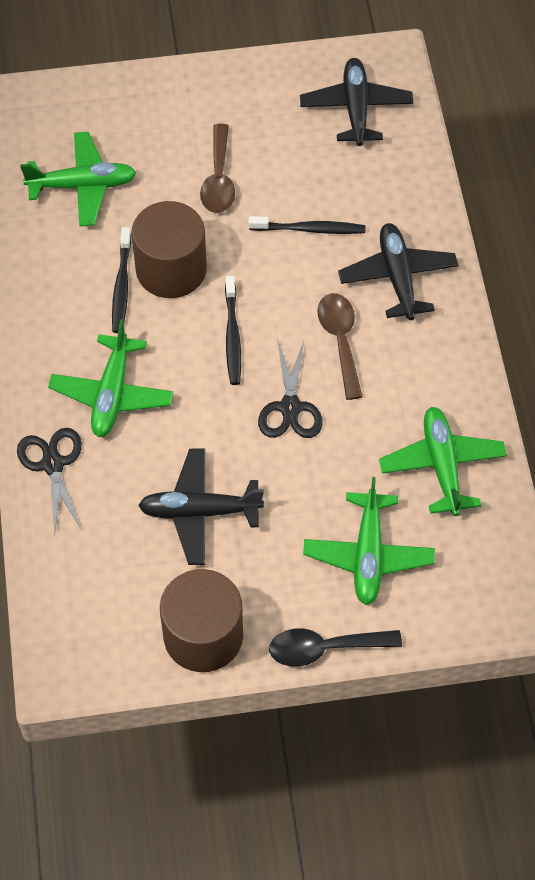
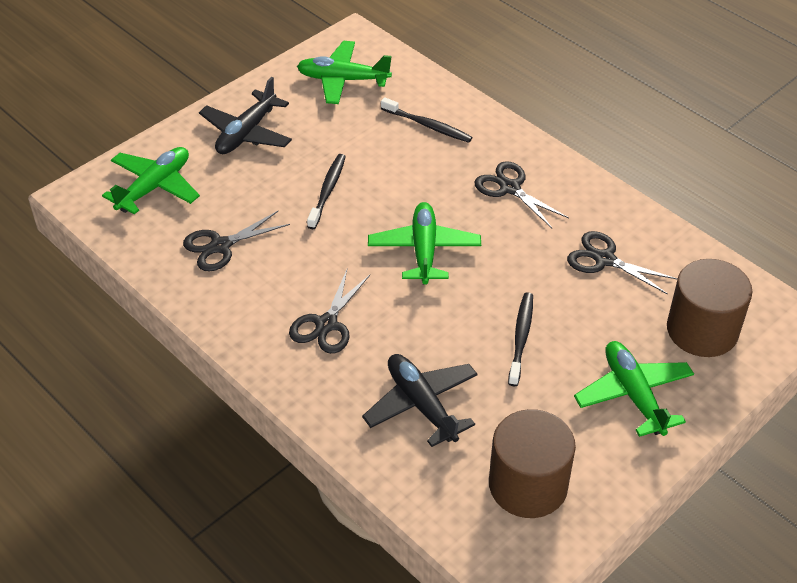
black plane: 3 -> 2
black scissors: 2 -> 4
black spoon: 1 -> 0
brown spoon: 2 -> 0

